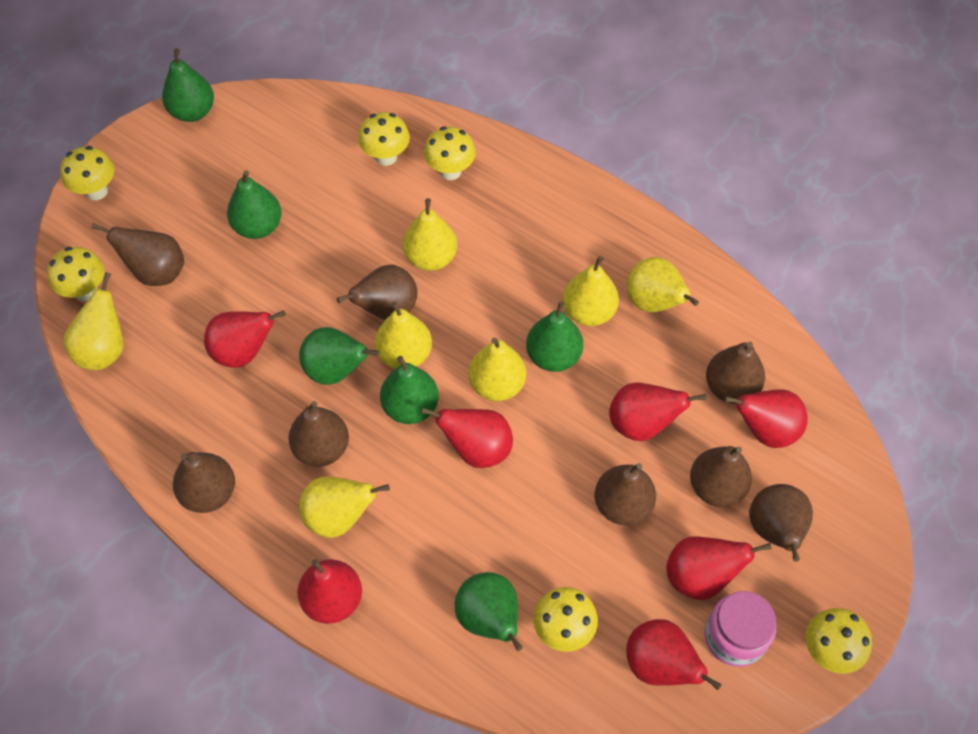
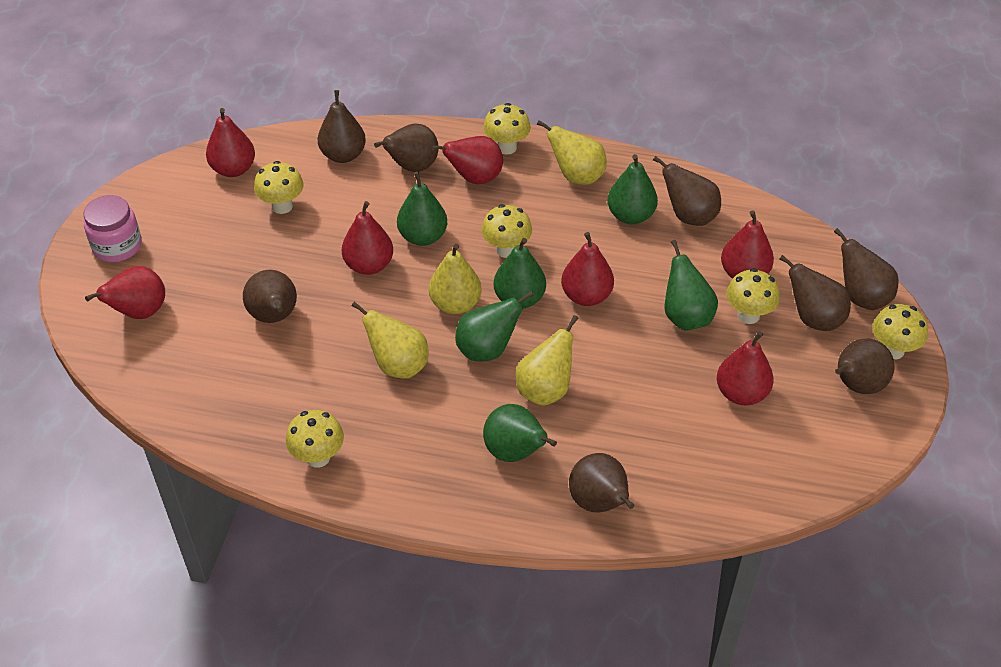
yellow pear: 7 -> 4

